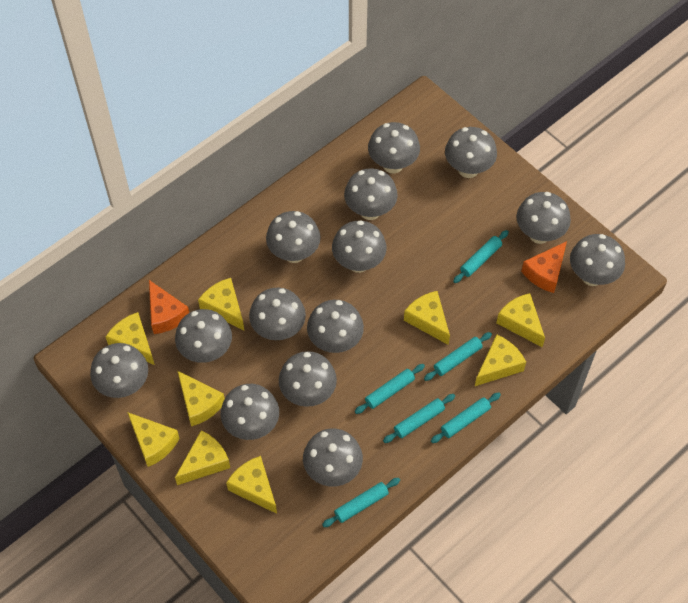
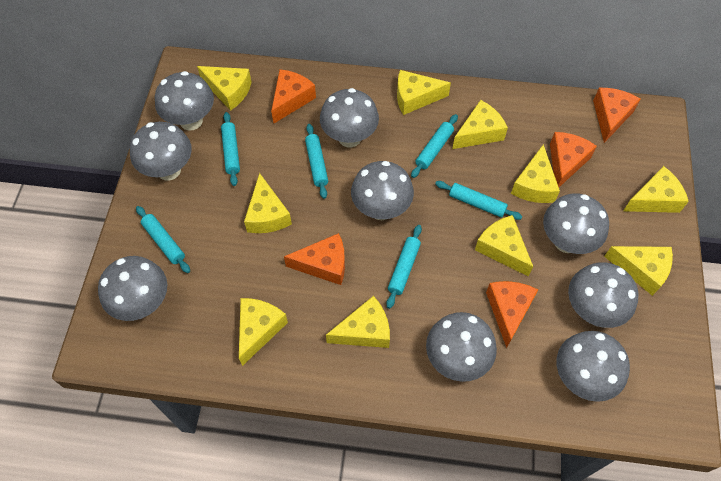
grey mushroom: 14 -> 9
orange cheese: 2 -> 5
yellow cheese: 9 -> 10

